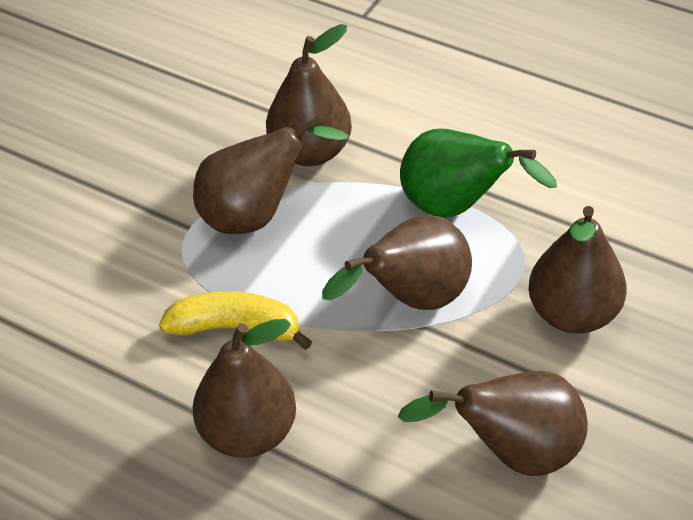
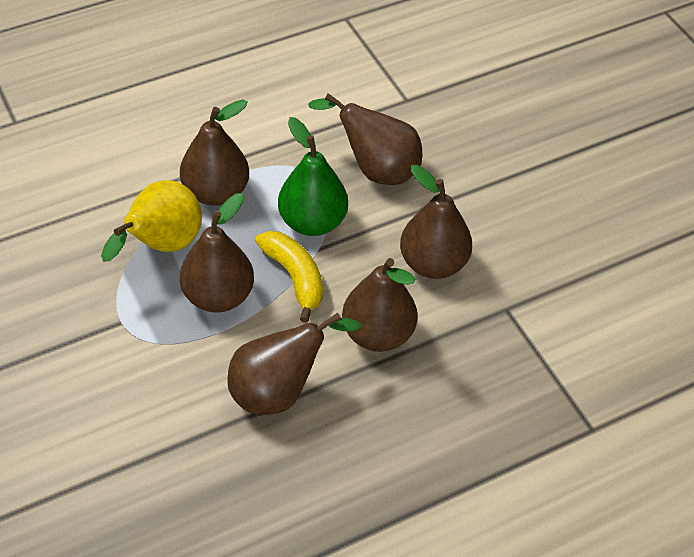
yellow pear: 0 -> 1

